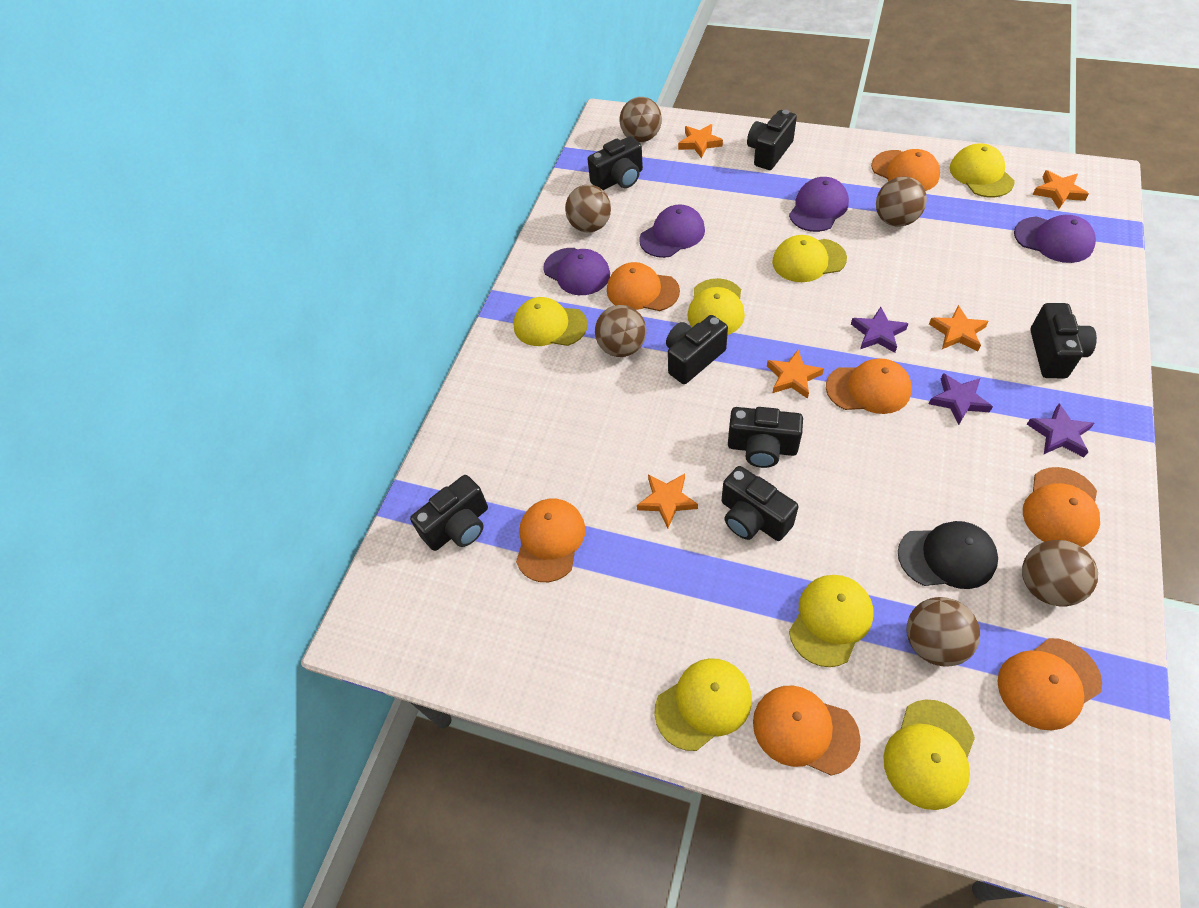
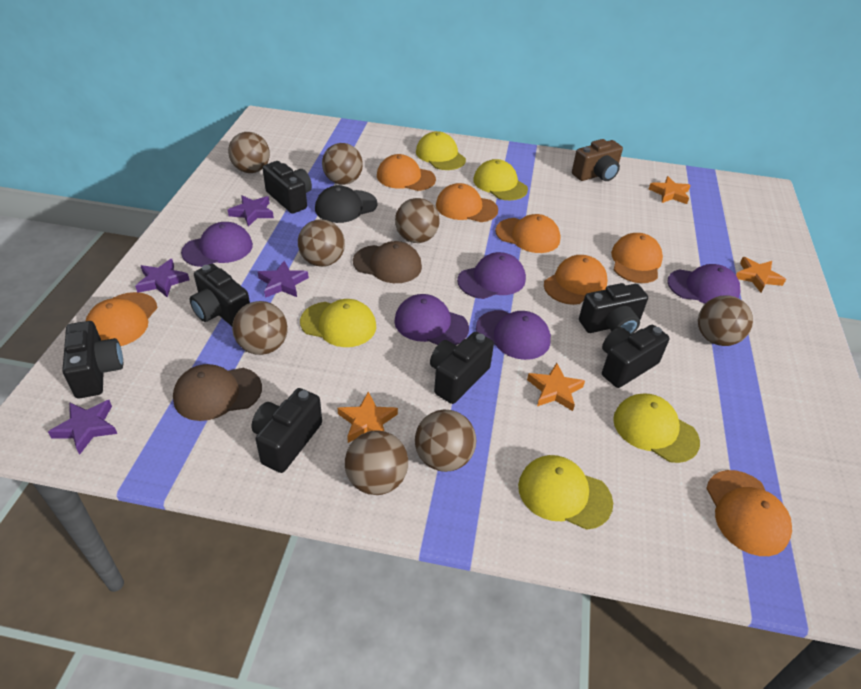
brown ball: 6 -> 8
brown camera: 0 -> 1
brown cap: 0 -> 2
orange star: 5 -> 4
purple cap: 4 -> 5
purple star: 3 -> 4
yellow cap: 7 -> 5

